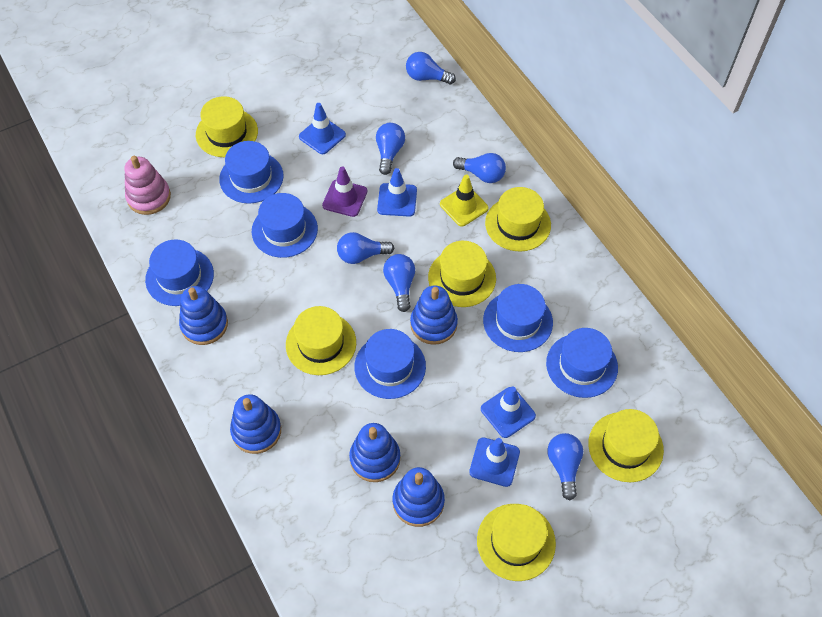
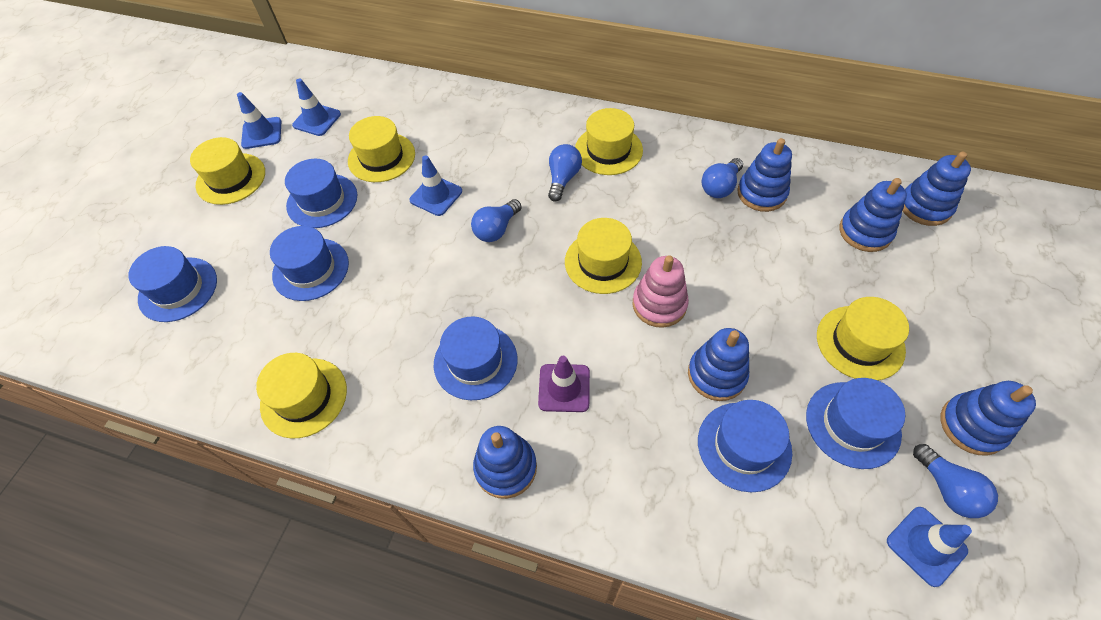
blue light bulb: 6 -> 4
blue stacking toy: 5 -> 6
yellow traffic cone: 1 -> 0

